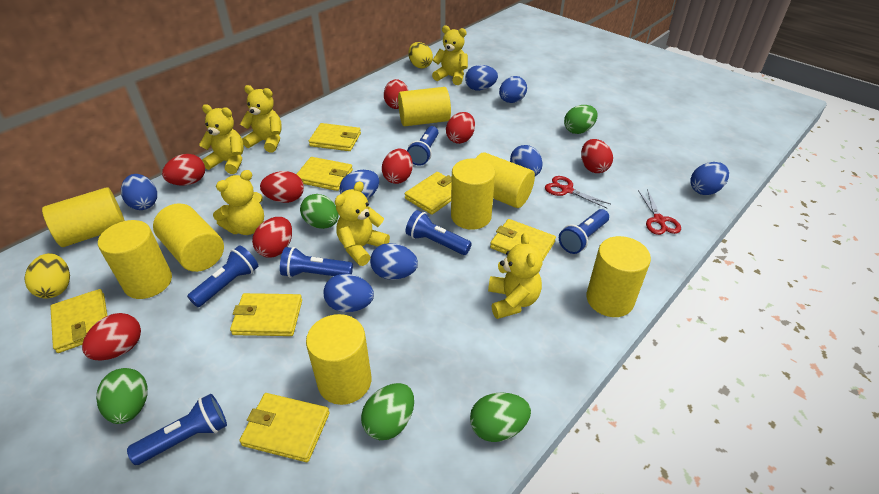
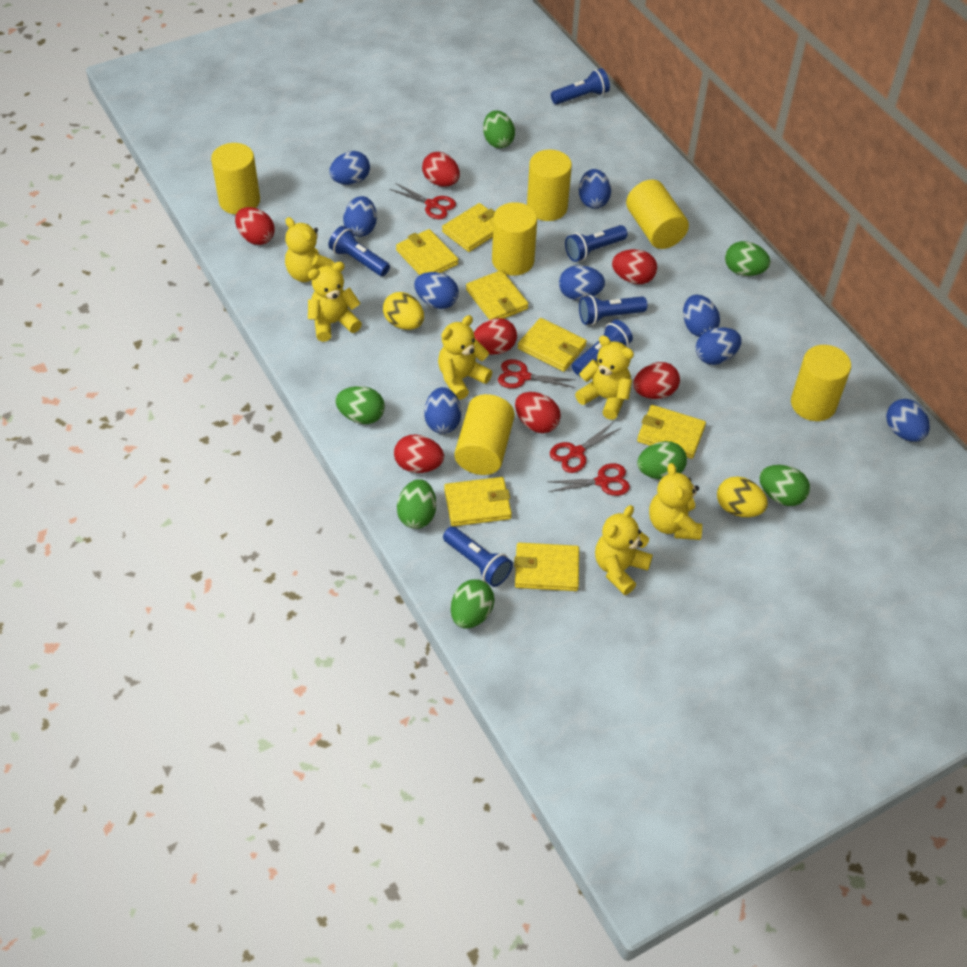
blue egg: 8 -> 9
green egg: 5 -> 7
red egg: 8 -> 7
red scissors: 2 -> 4
yellow cylinder: 8 -> 6

